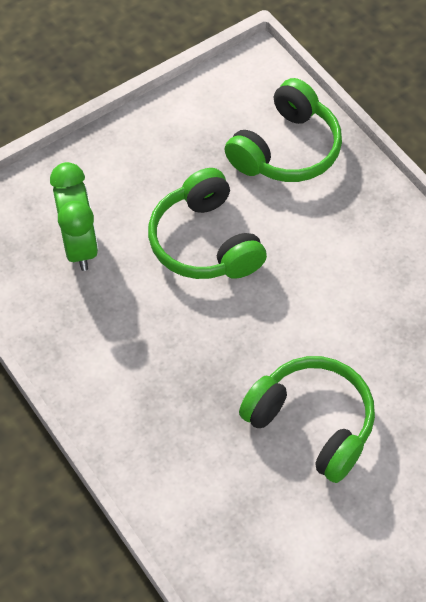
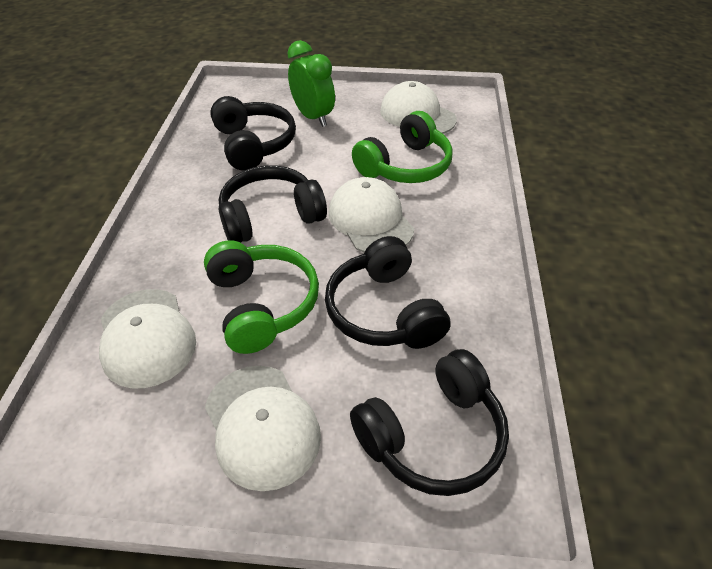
black headphones: 0 -> 4
green headphones: 3 -> 2
white cap: 0 -> 4

